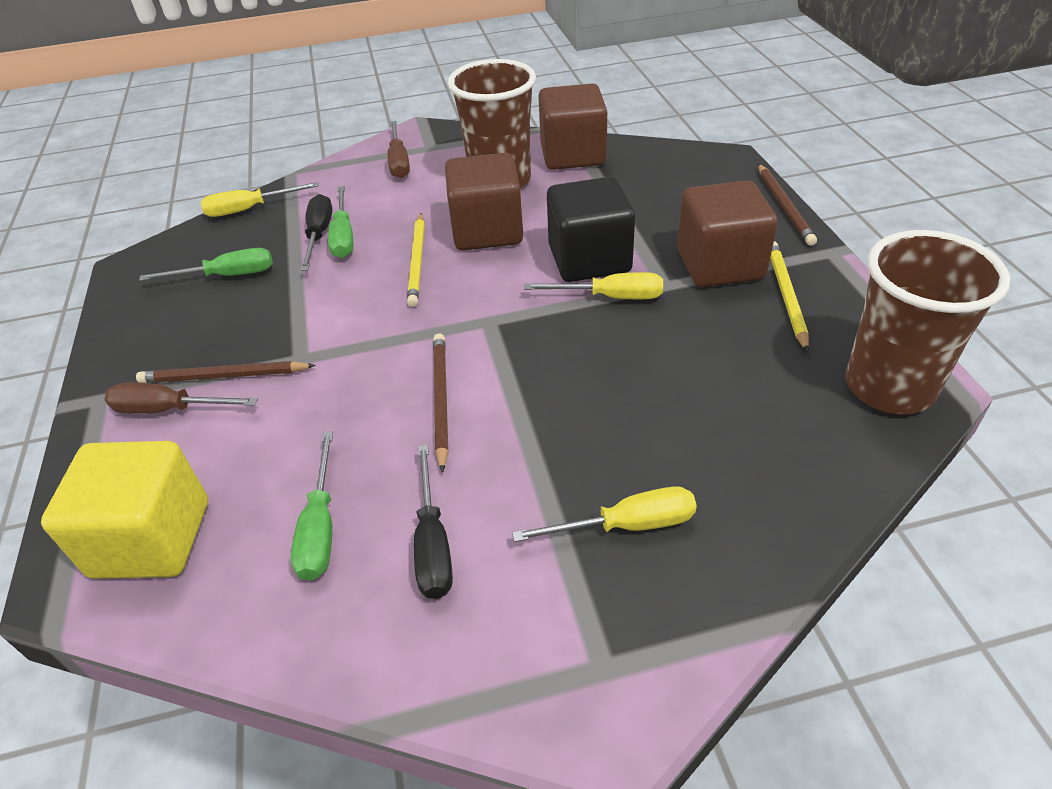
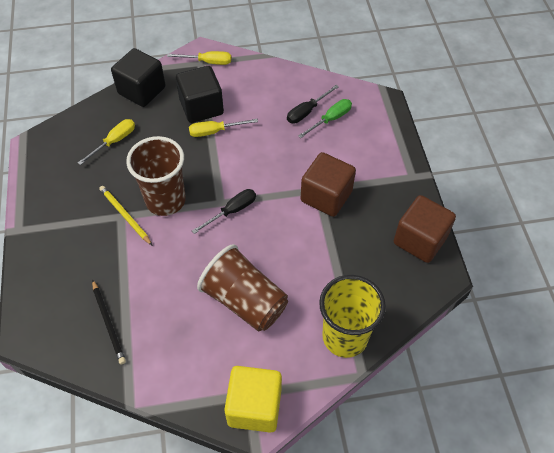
black cube: 1 -> 2
black pencil: 0 -> 1
brown cube: 3 -> 2
brown pencil: 3 -> 0
brown screwdriver: 2 -> 0
green screwdriver: 3 -> 1
yellow cup: 0 -> 1
yellow pencil: 2 -> 1

